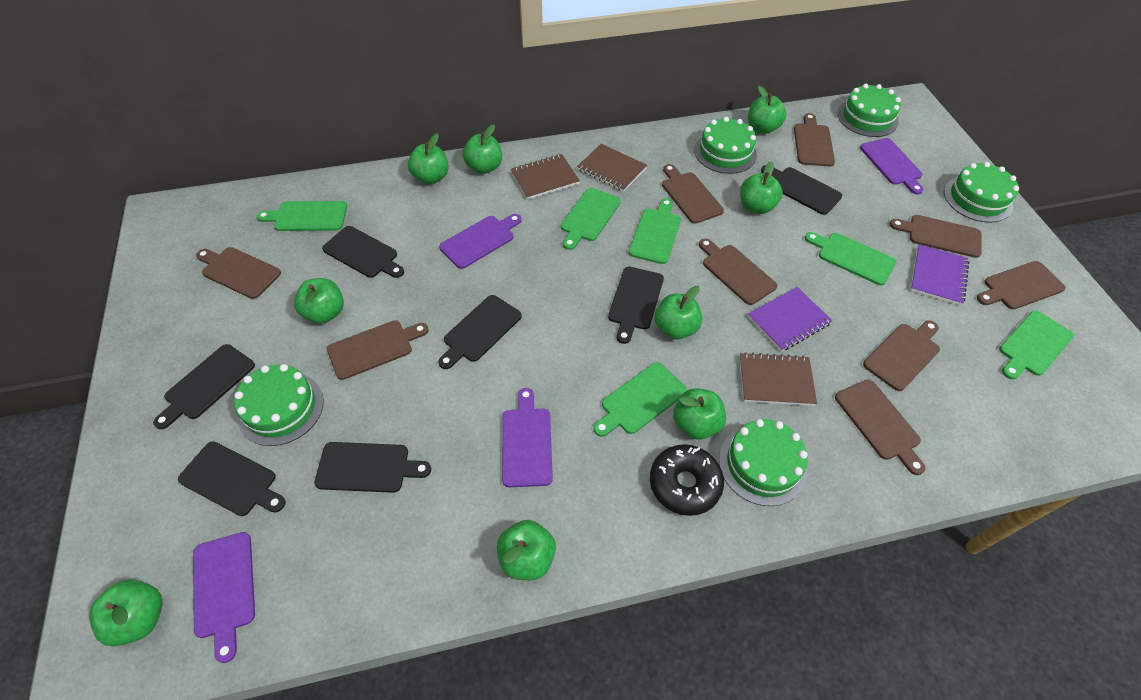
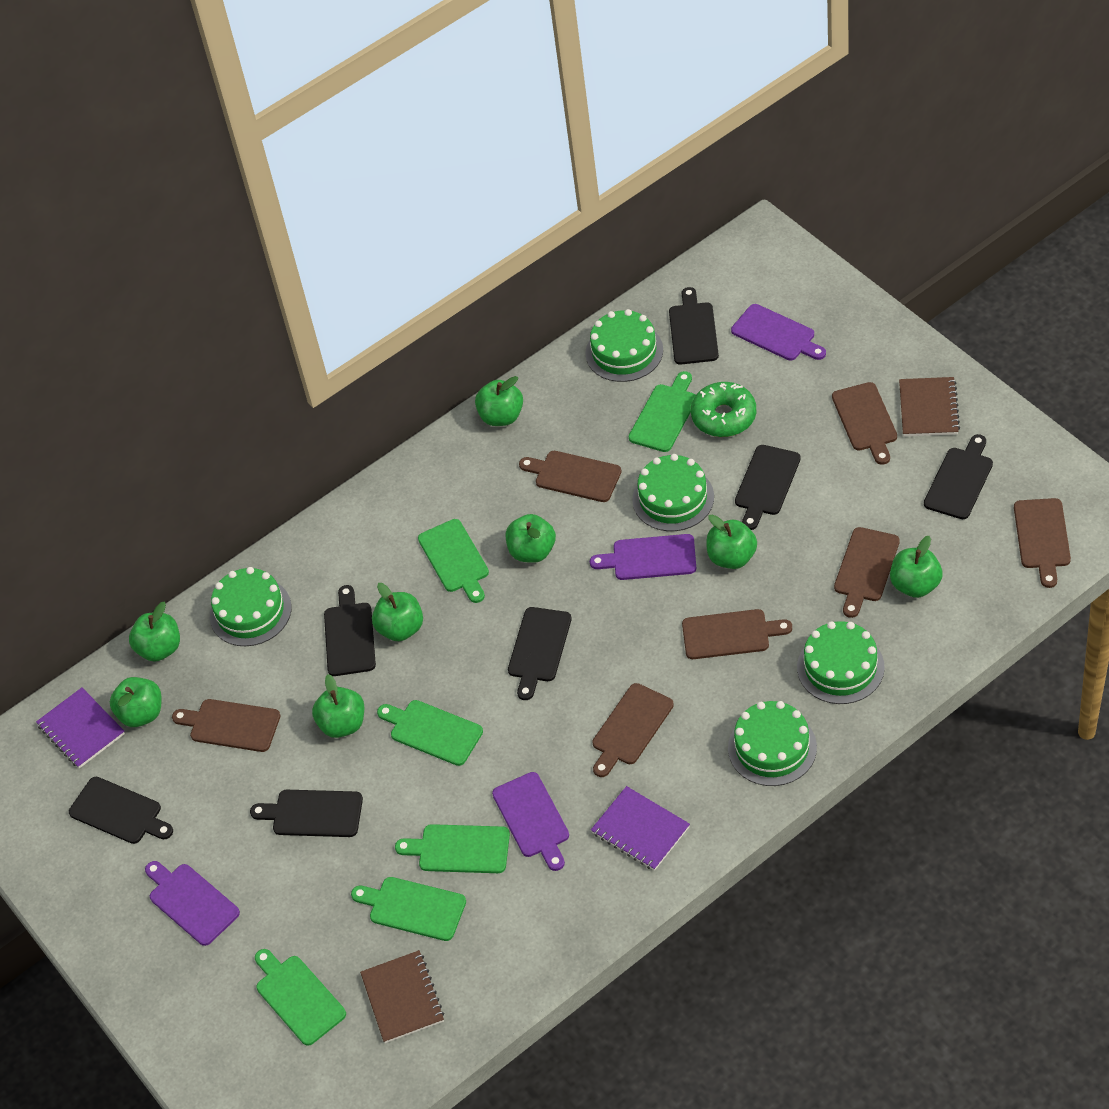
black donut: 1 -> 0
brown cutting board: 9 -> 7
brown notebook: 3 -> 2
green apple: 9 -> 8
green donut: 0 -> 1

